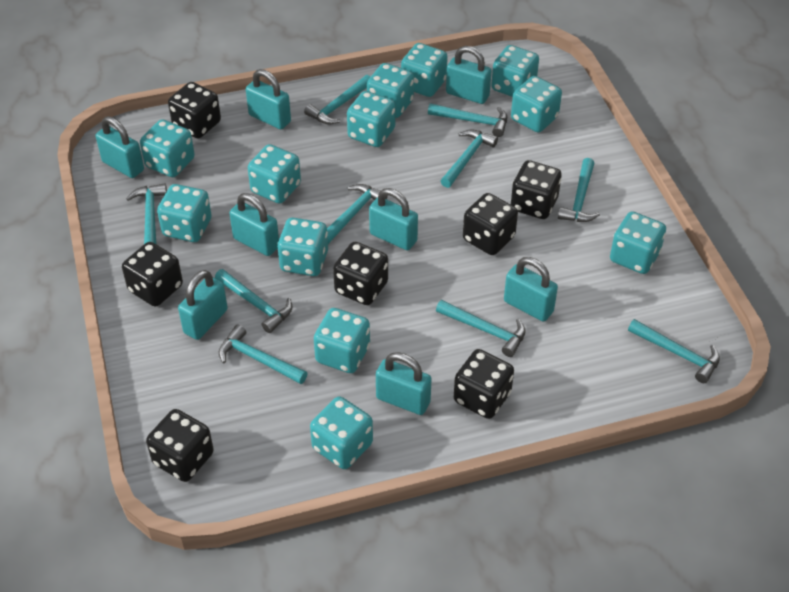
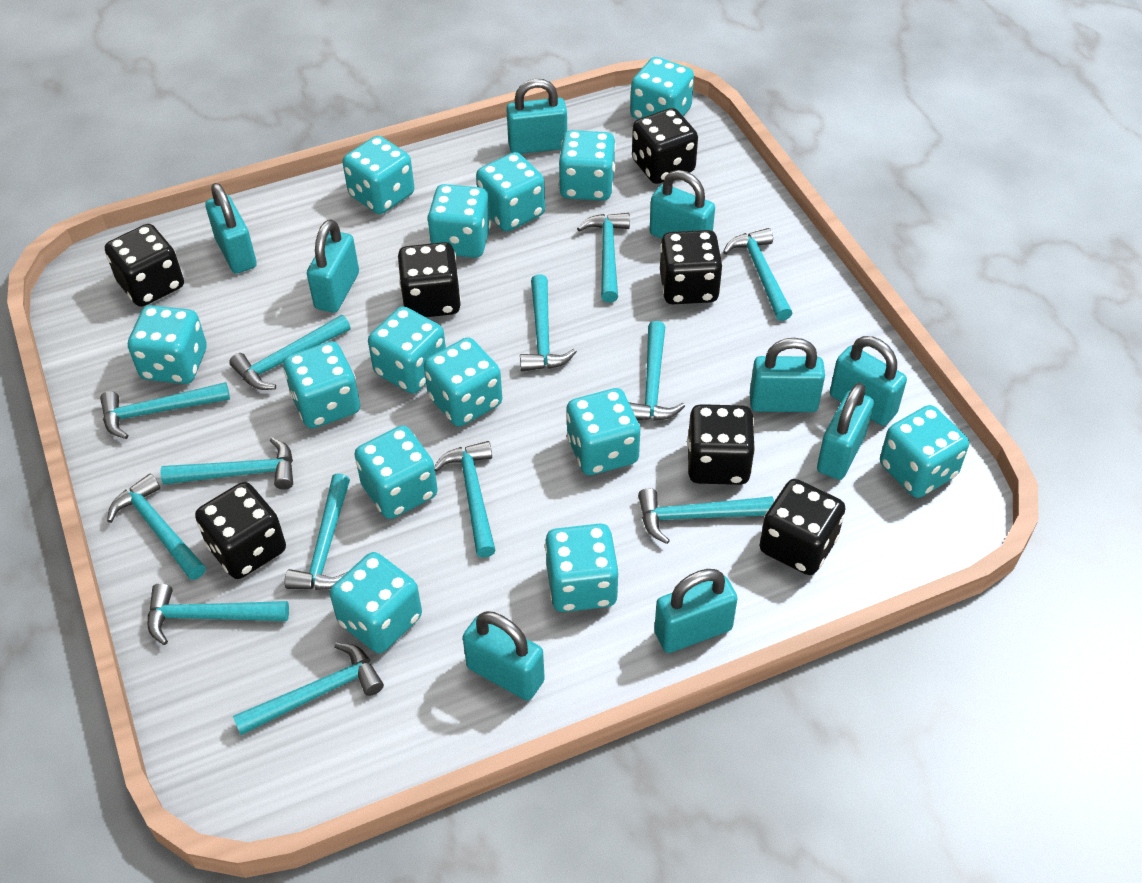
turquoise dice: 12 -> 14
turquoise hammer: 10 -> 13
turquoise padlock: 8 -> 9

